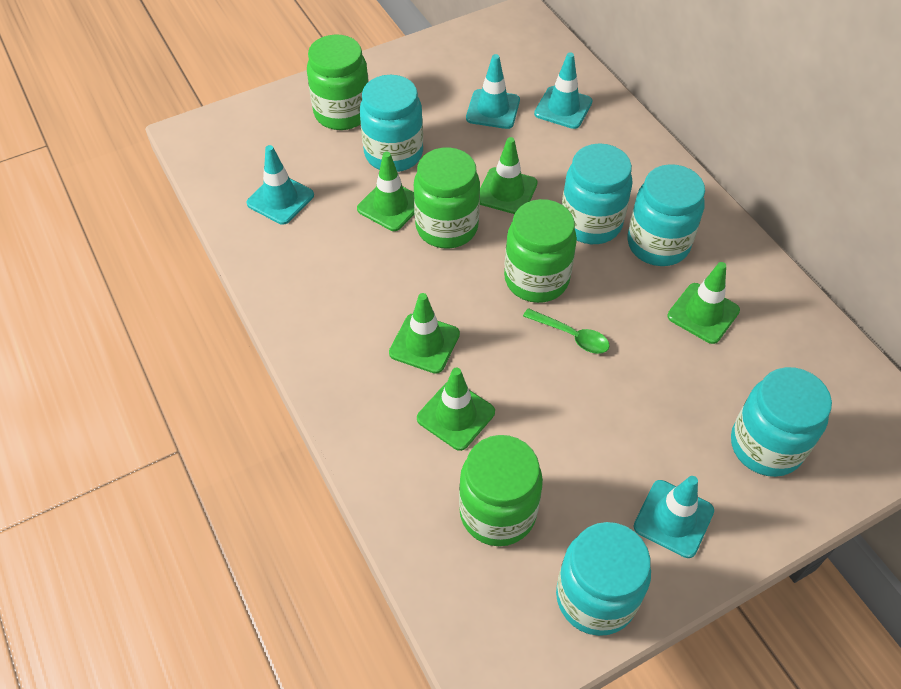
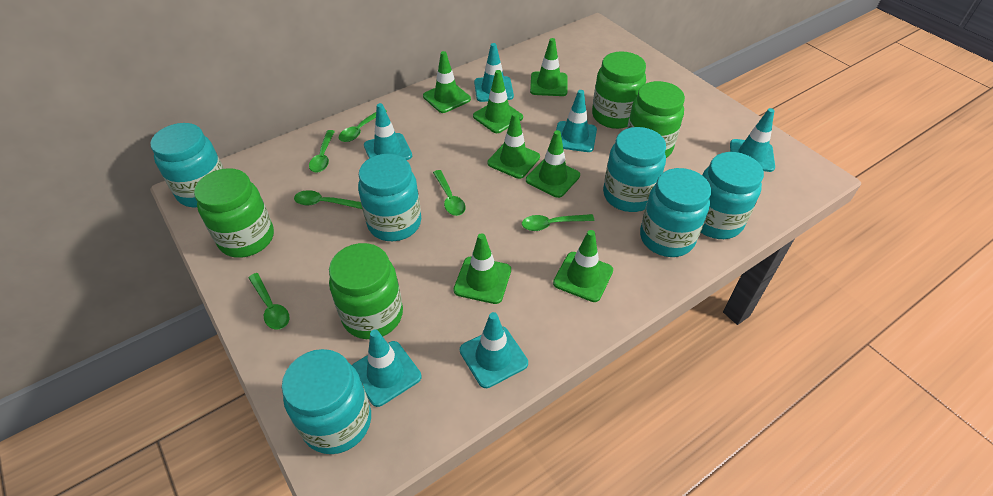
green spoon: 1 -> 6
green traffic cone: 5 -> 7
turquoise jar: 5 -> 6
turquoise traffic cone: 4 -> 6

